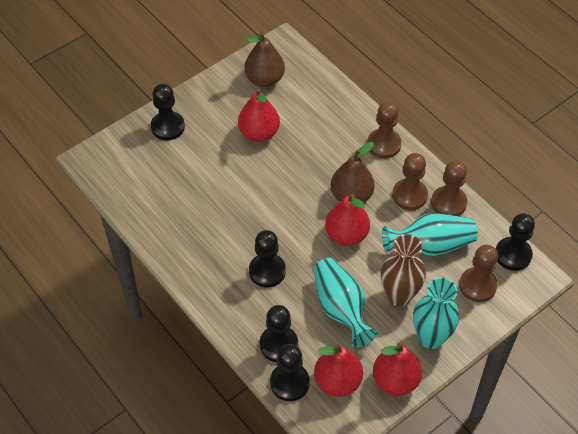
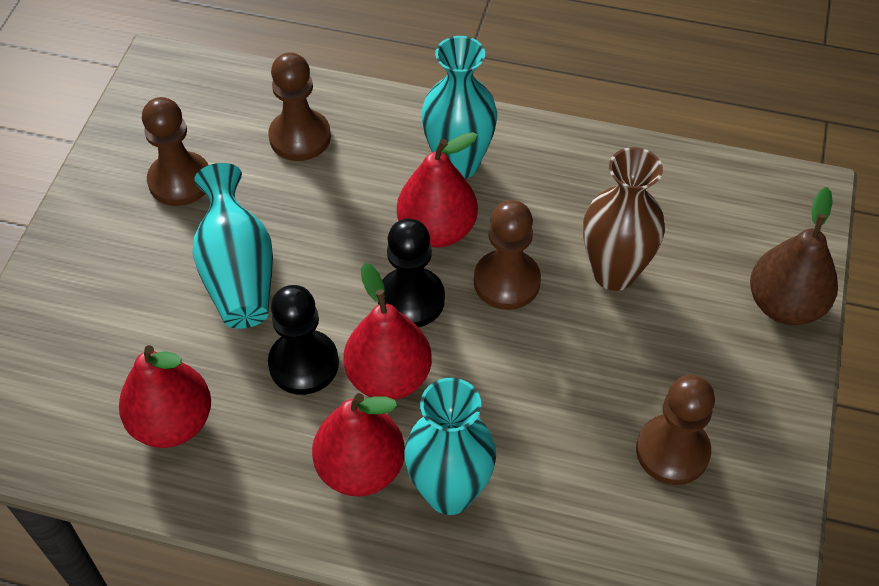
black pawn: 5 -> 2
brown pear: 2 -> 1

